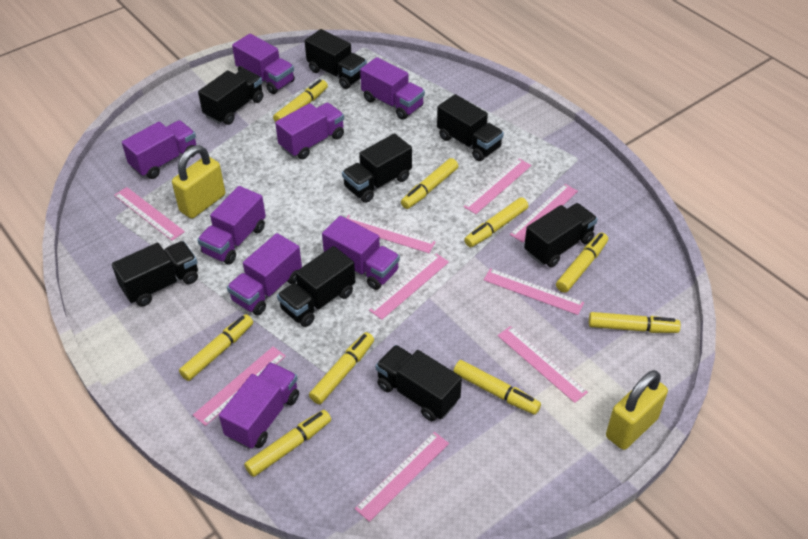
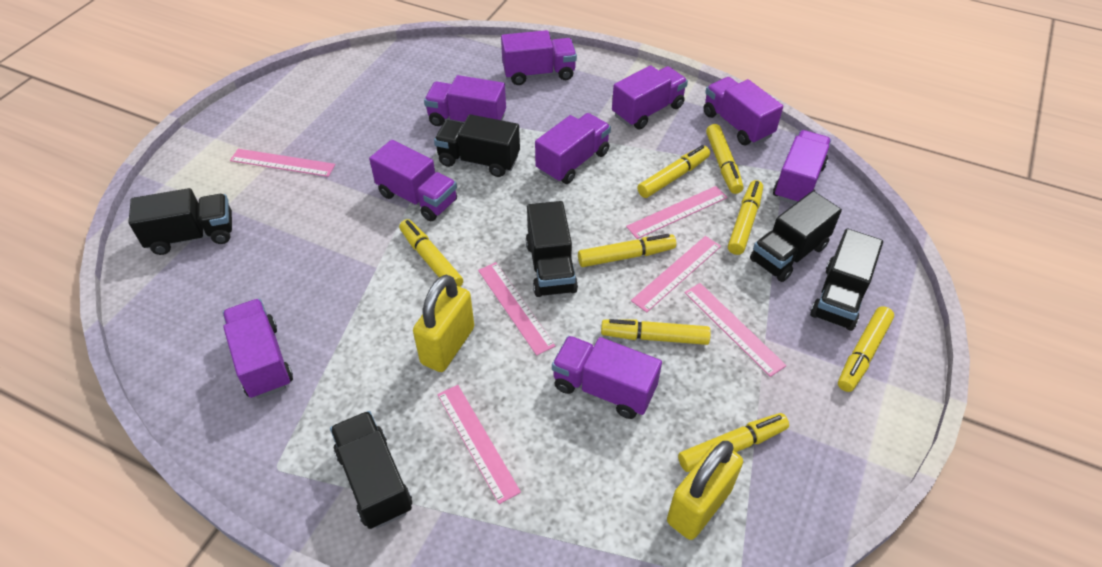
black truck: 8 -> 6
pink ruler: 9 -> 6
purple truck: 8 -> 9
yellow marker: 9 -> 8

